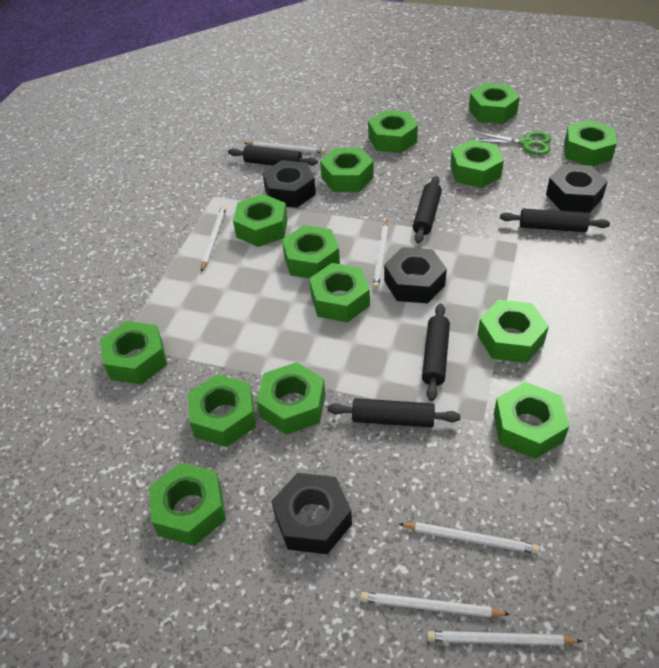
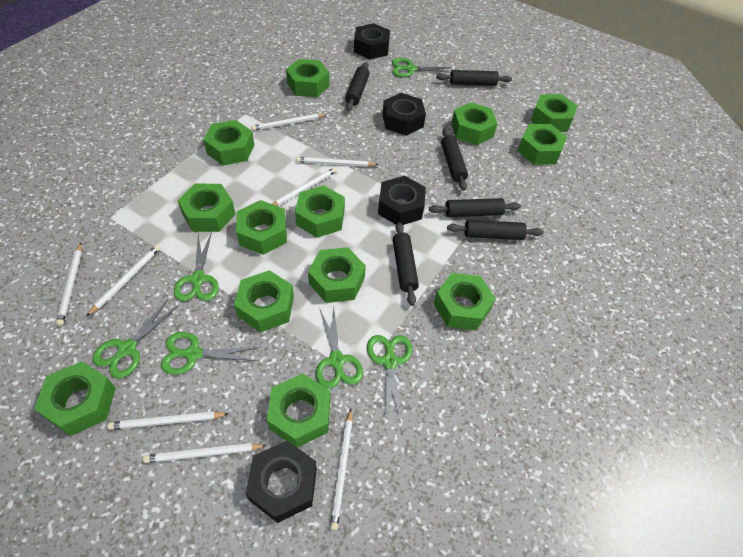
black rolling pin: 5 -> 6
green nut: 14 -> 13
green scissors: 1 -> 6
white pencil: 6 -> 8

